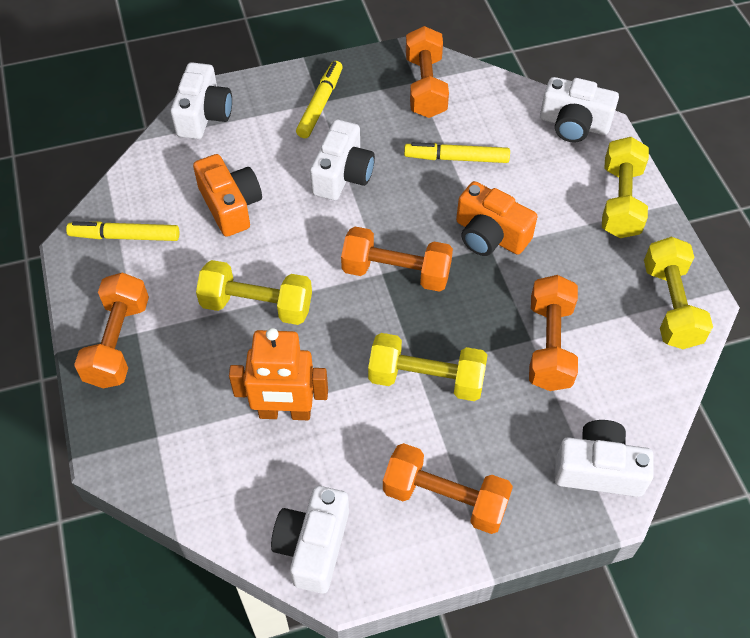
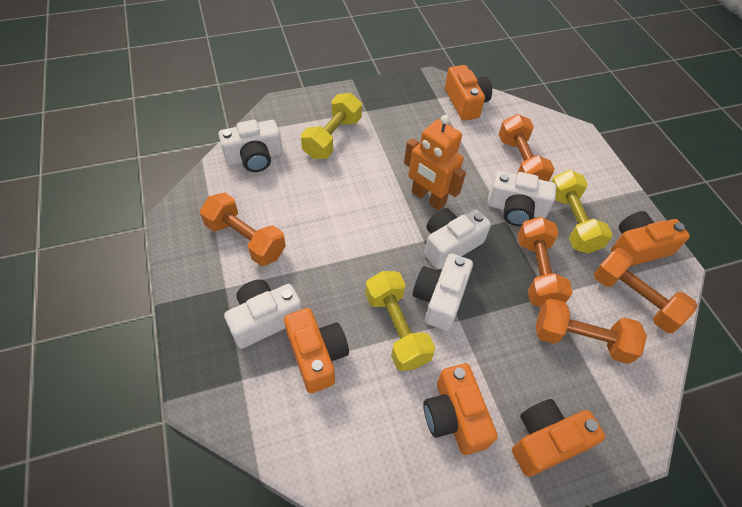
orange camera: 2 -> 5
yellow dumbbell: 4 -> 3
yellow marker: 3 -> 0

